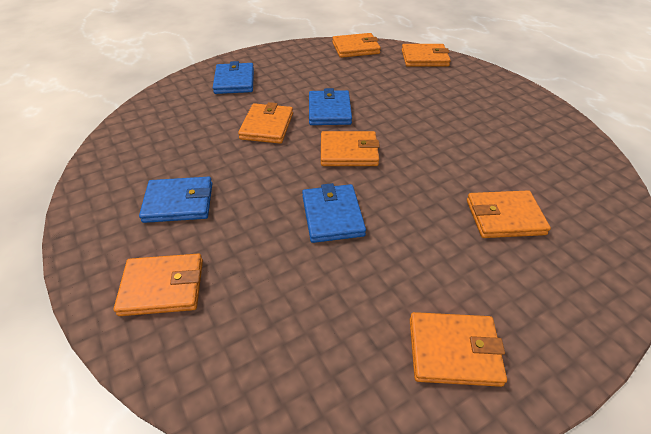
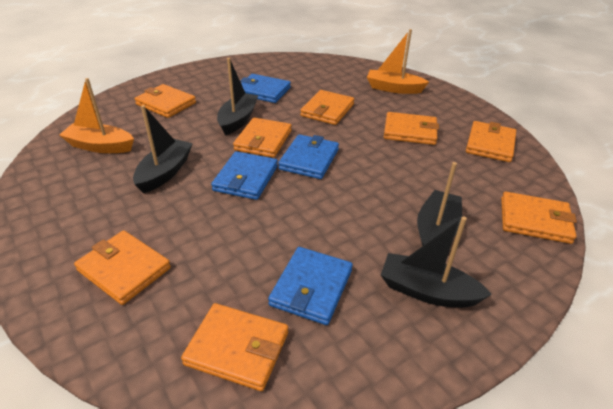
black boat: 0 -> 4
orange boat: 0 -> 2
orange wallet: 7 -> 8

